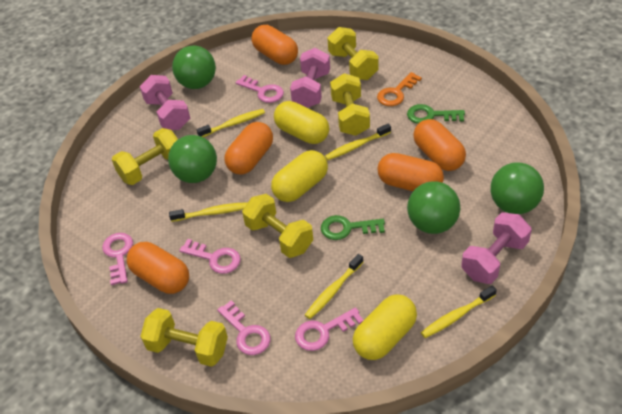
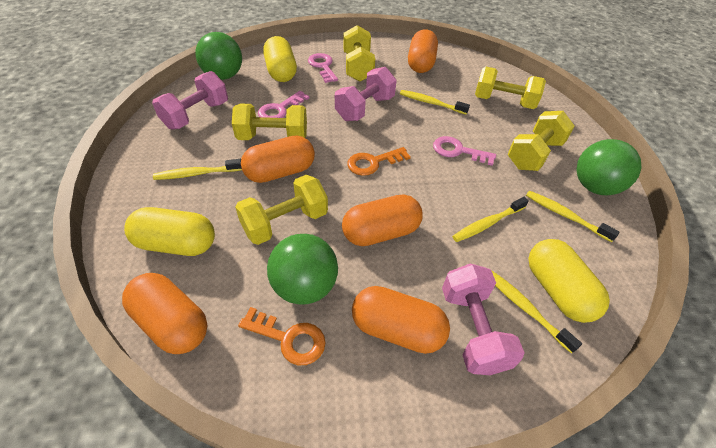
green ball: 4 -> 3
green key: 2 -> 0
orange key: 1 -> 2
pink key: 5 -> 3

